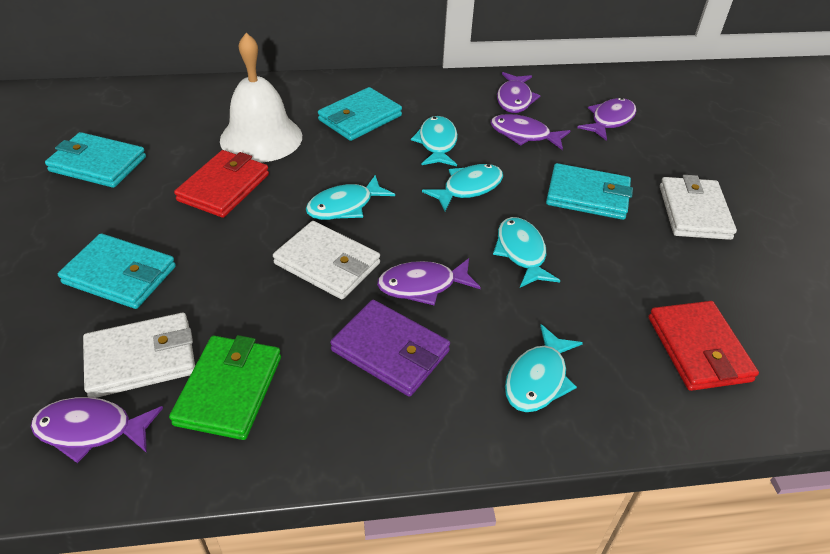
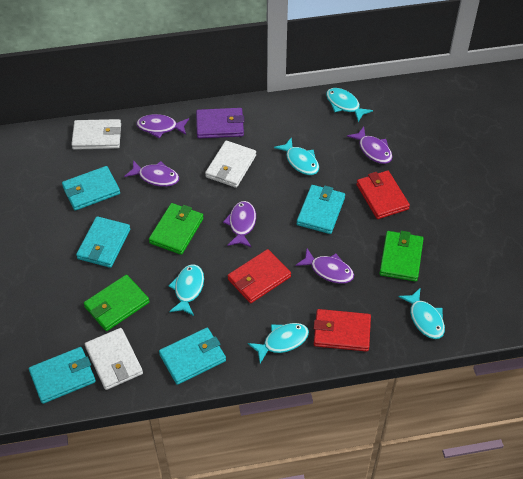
green wallet: 1 -> 3
red wallet: 2 -> 3
turquoise wallet: 4 -> 5
white bell: 1 -> 0

